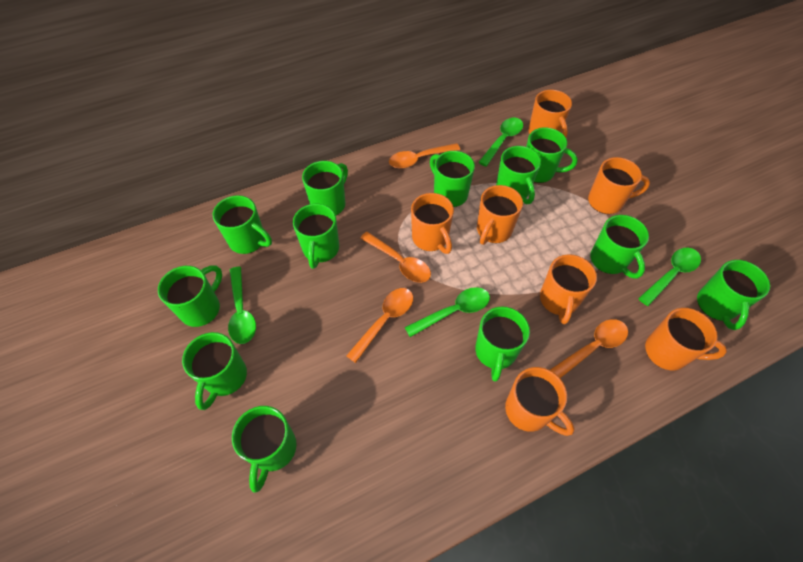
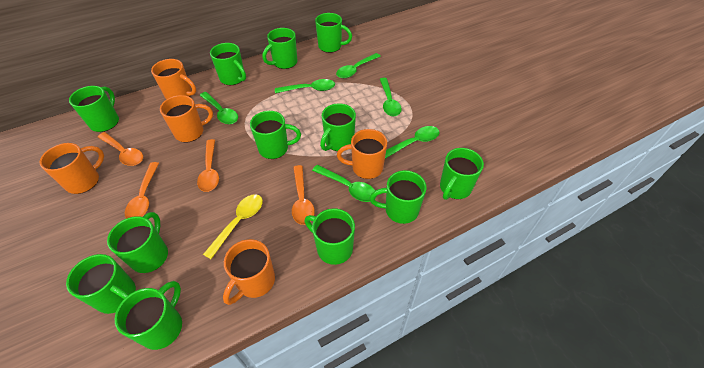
green spoon: 4 -> 6
orange mug: 7 -> 5
yellow spoon: 0 -> 1

